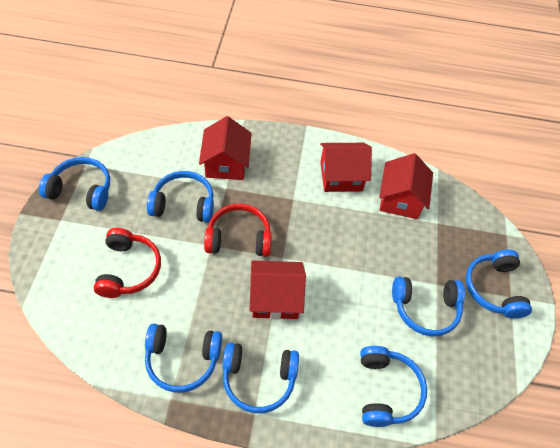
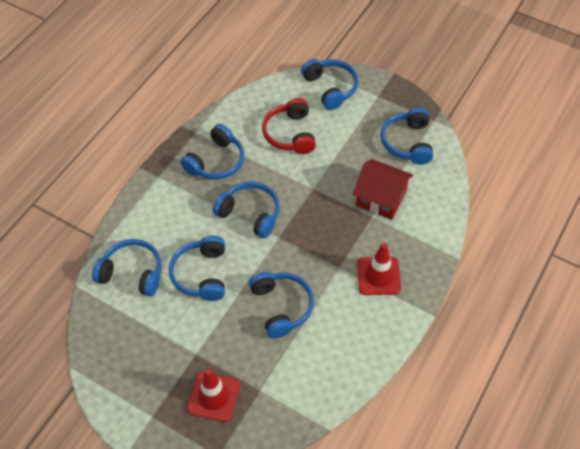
red headphones: 2 -> 1
red house: 4 -> 1
red traffic cone: 0 -> 2

